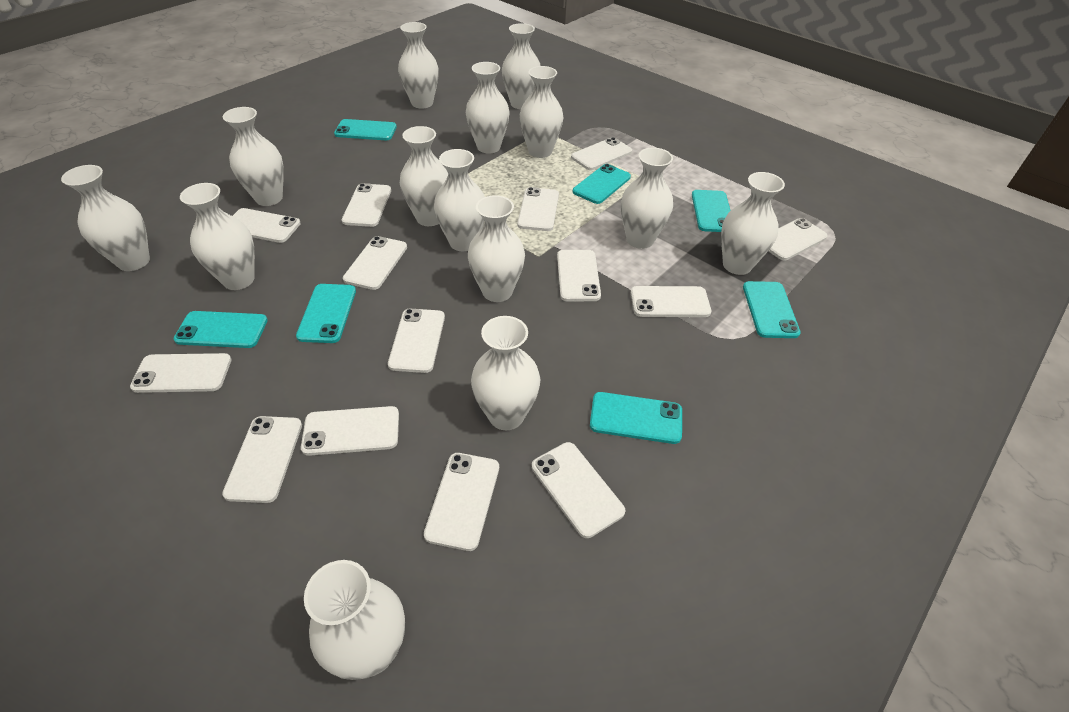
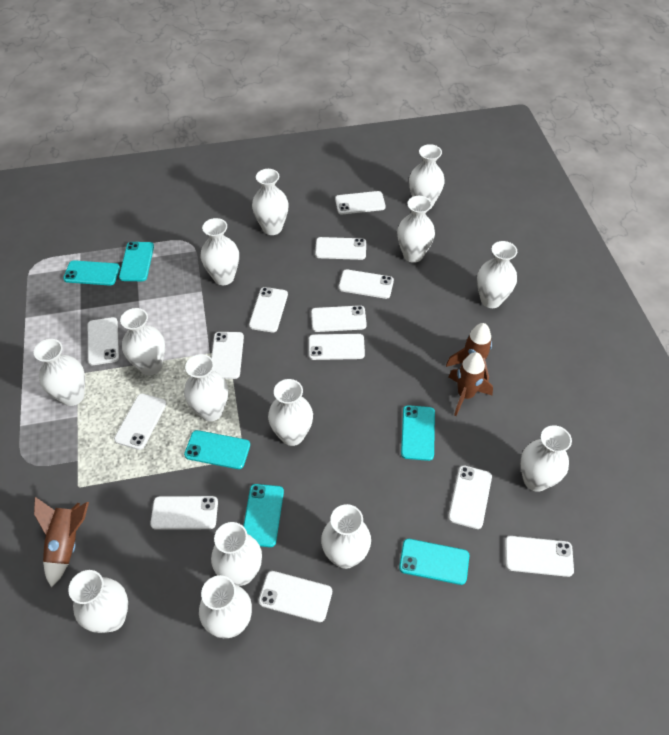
brown rocket: 0 -> 3
turquoise phone: 7 -> 6
white phone: 14 -> 13

